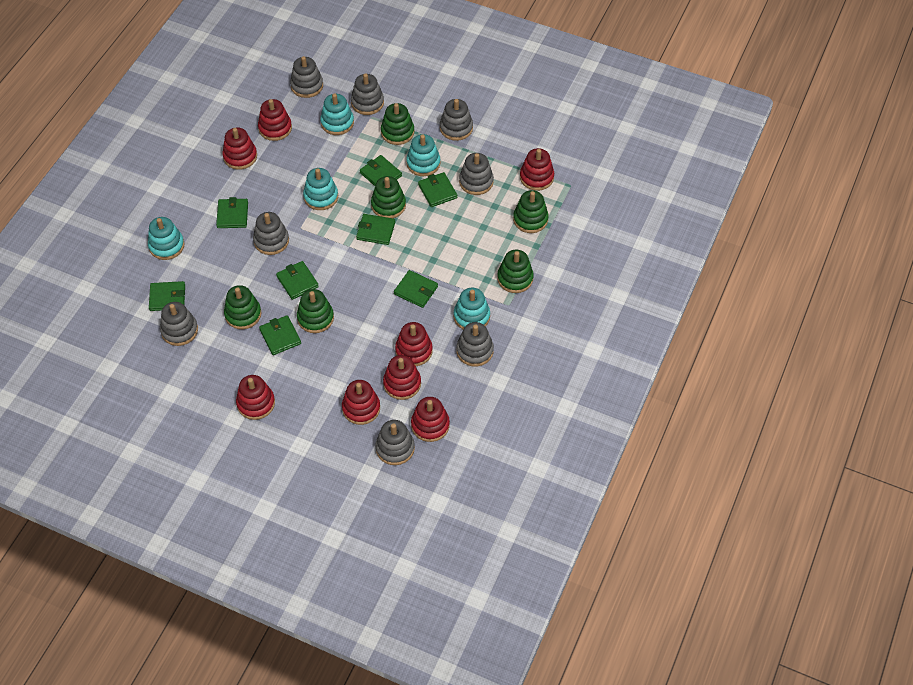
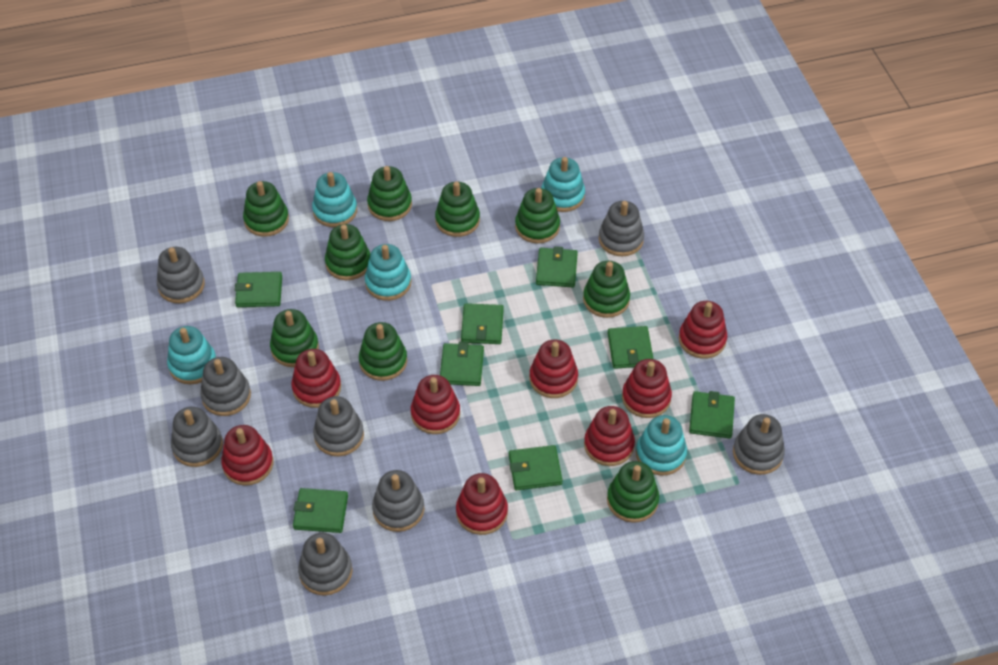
green stacking toy: 6 -> 9

